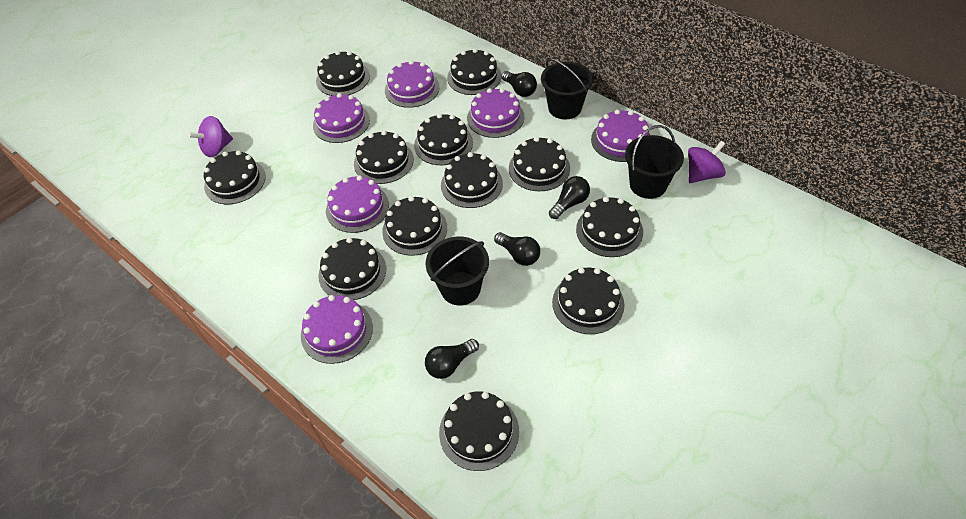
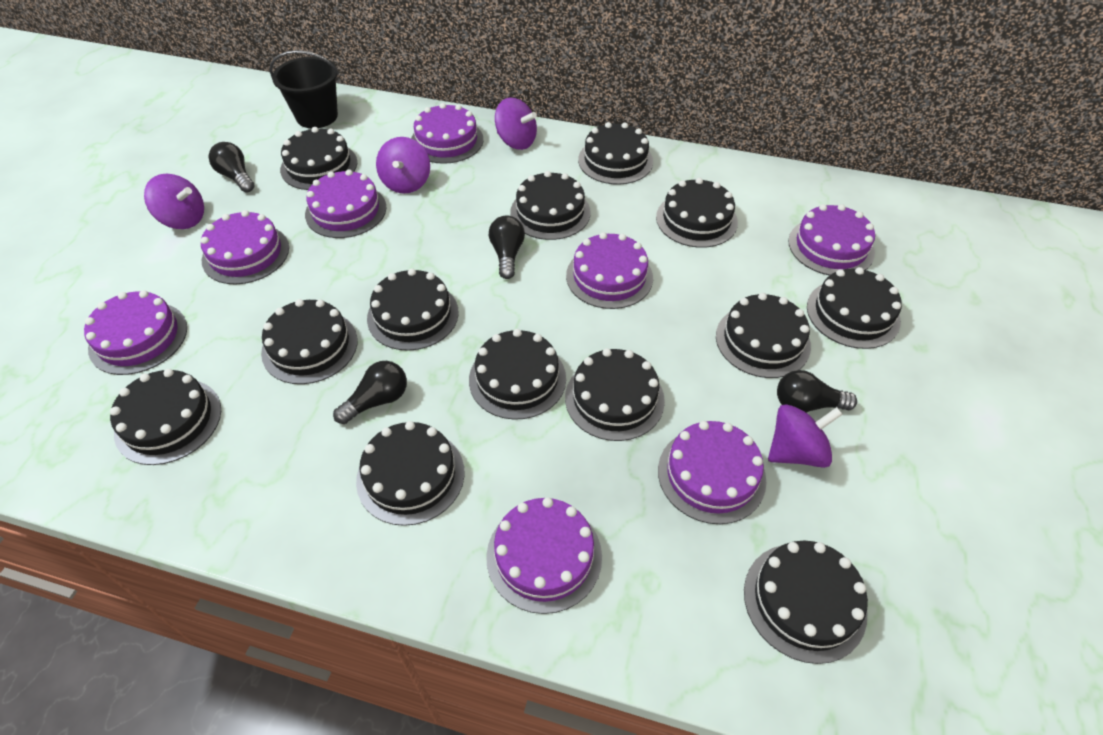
black bucket: 3 -> 1
black cake: 12 -> 13
purple cake: 6 -> 8
purple spinning top: 2 -> 4

